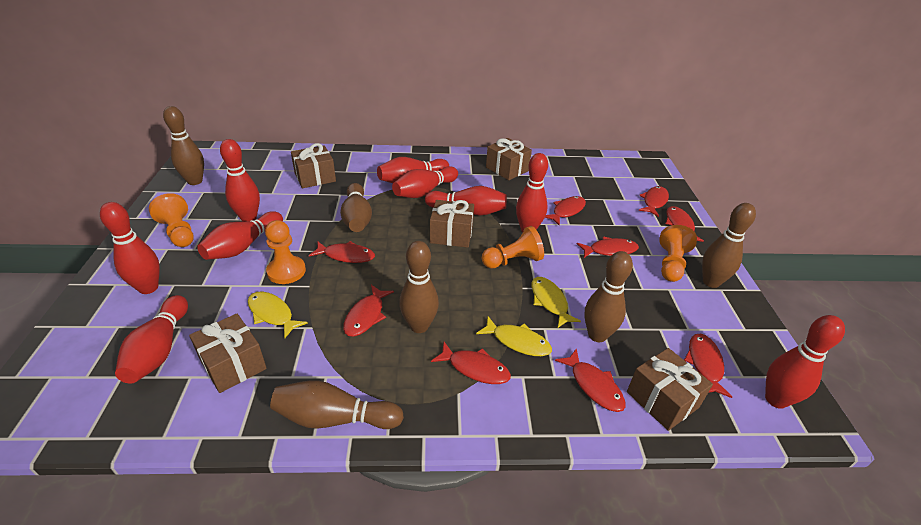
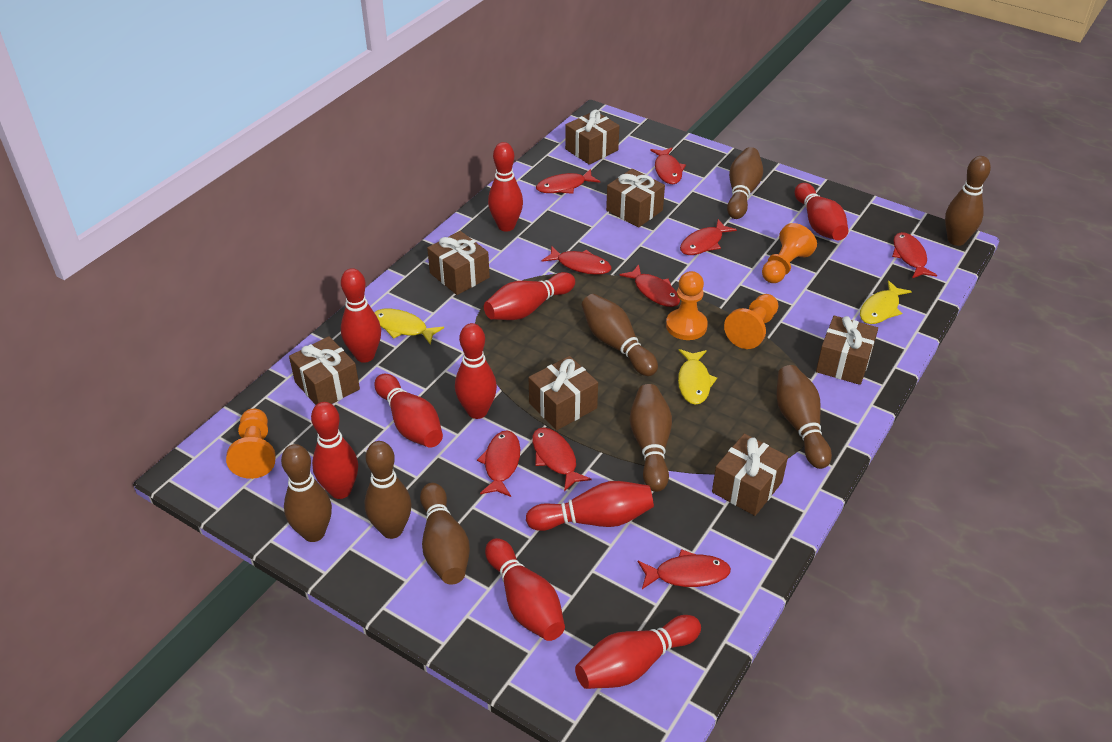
brown bowling pin: 6 -> 8
brown gift: 5 -> 7
red bowling pin: 9 -> 10

